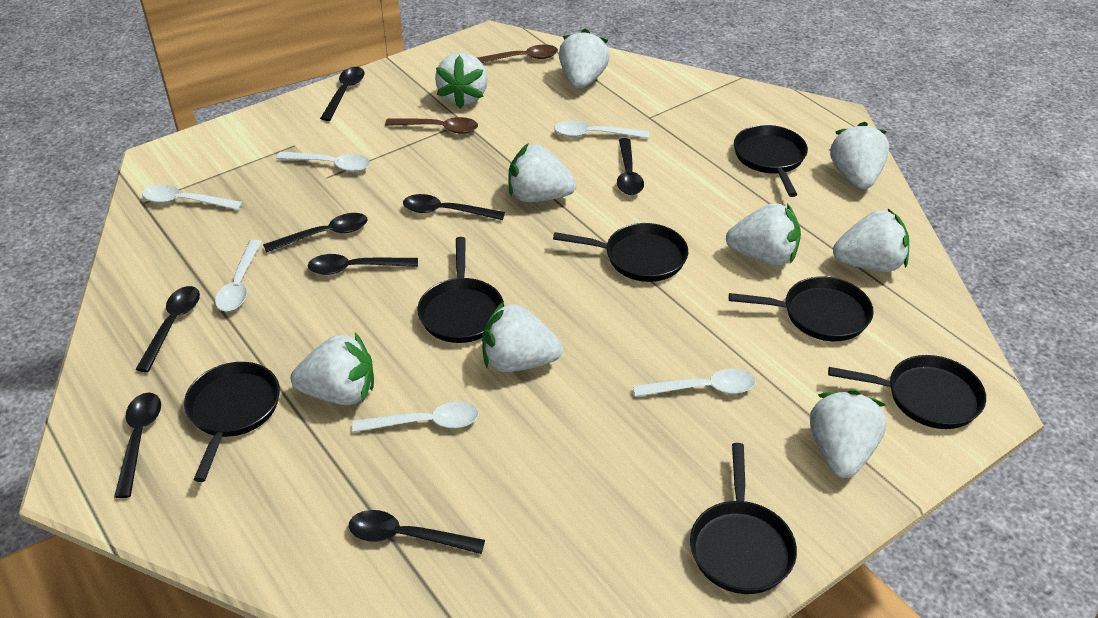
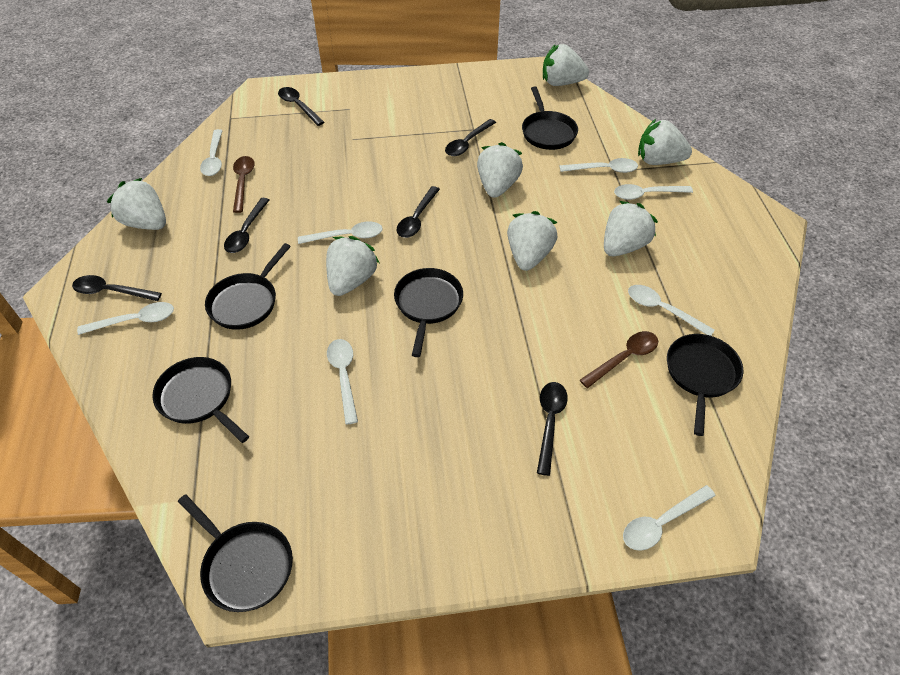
black pan: 7 -> 6
black spoon: 8 -> 6
white spoon: 6 -> 8
white strawberry: 9 -> 7

